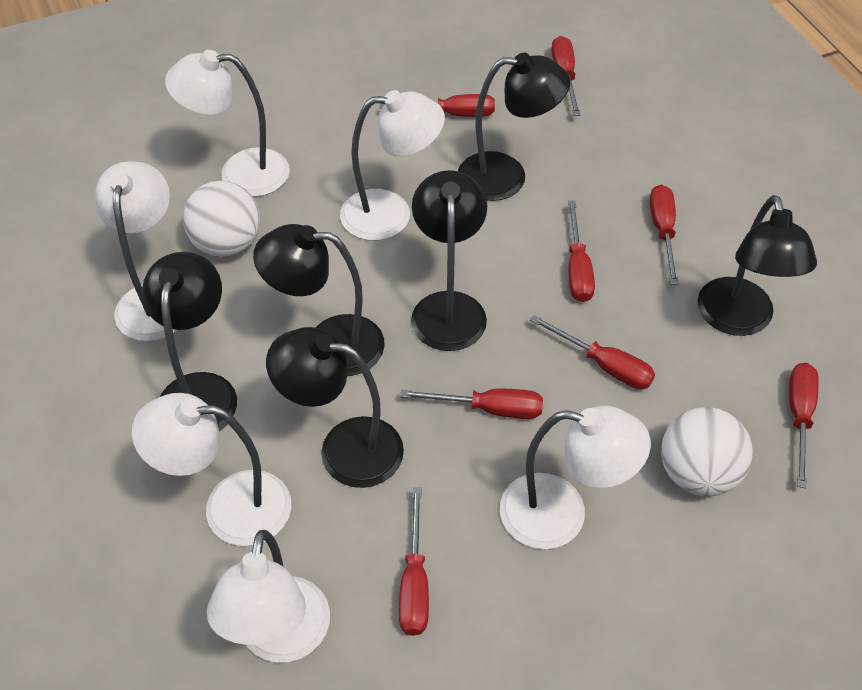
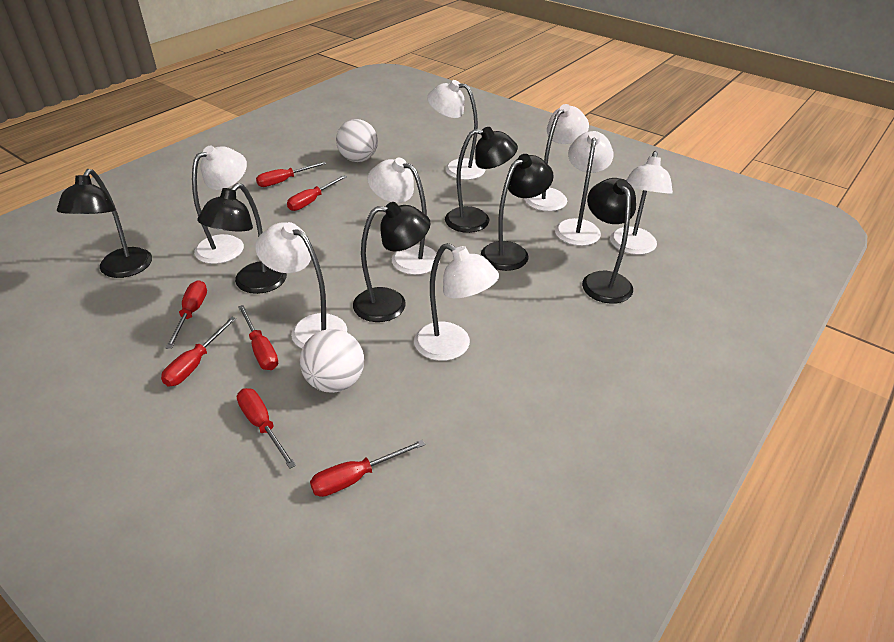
red screwdriver: 8 -> 7
white lamp: 6 -> 8

